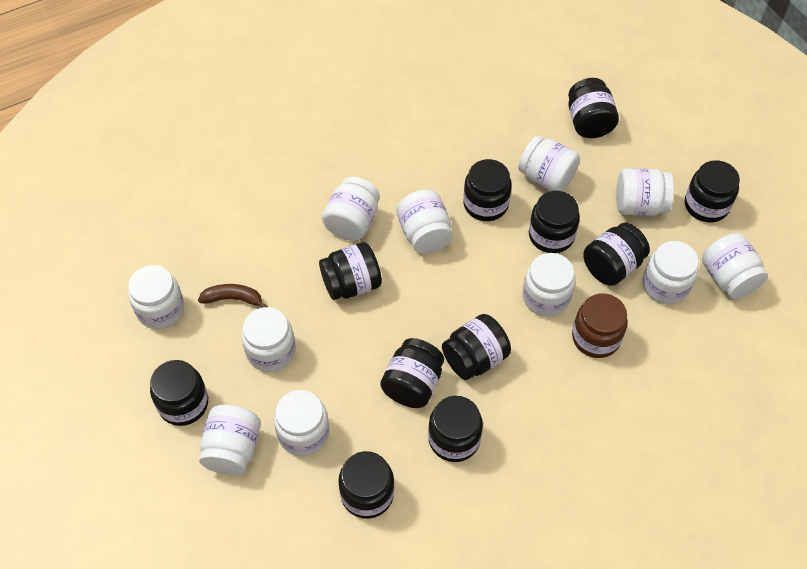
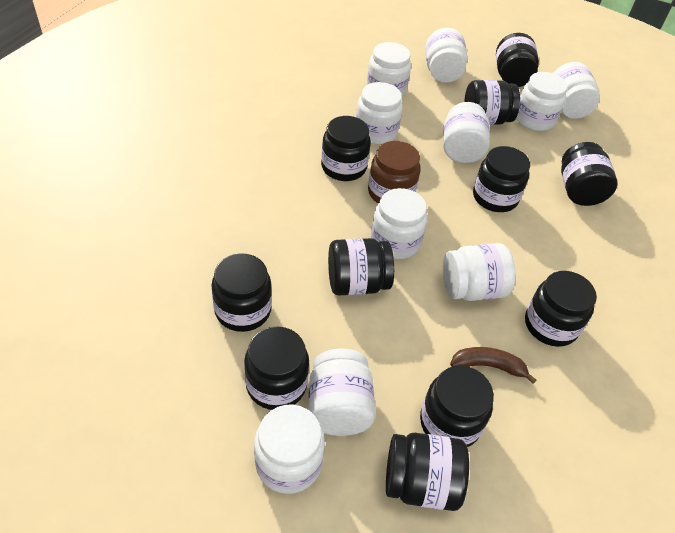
white jar: 11 -> 10

